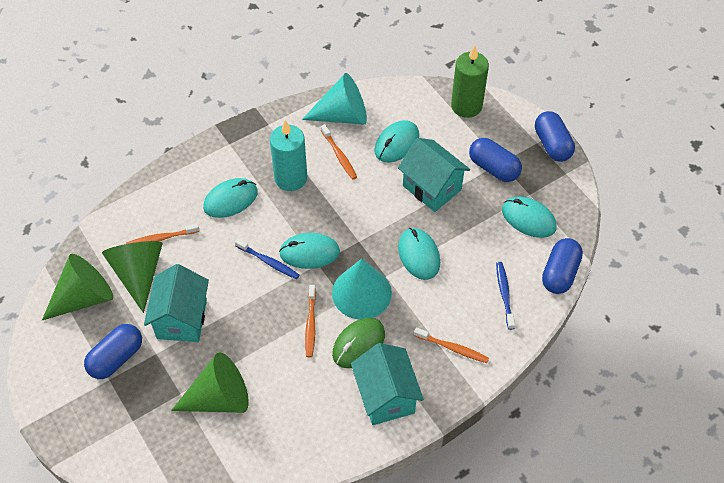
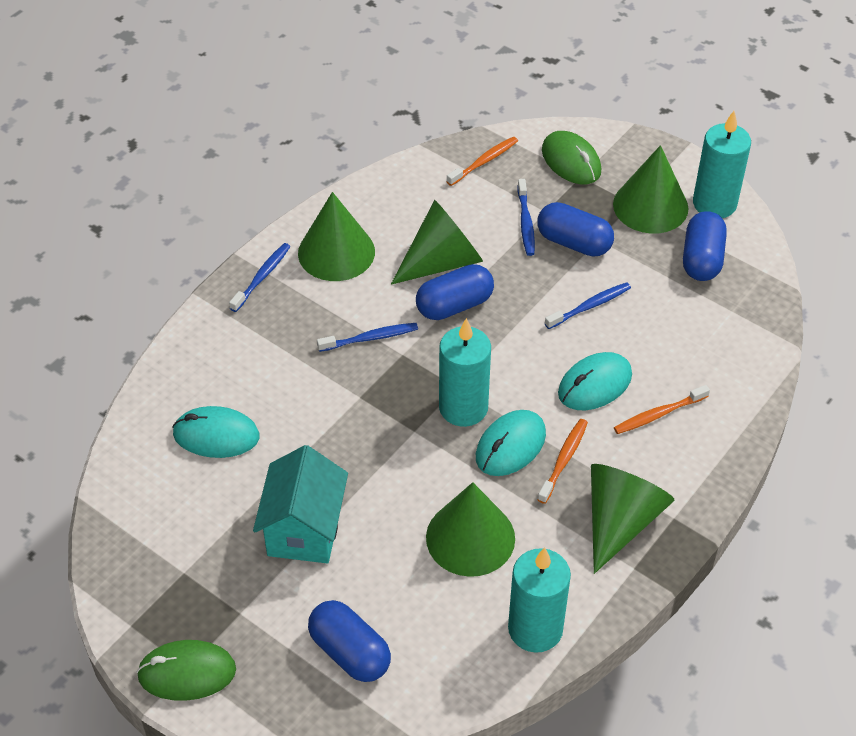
blue toothbrush: 2 -> 4
green candle: 1 -> 0
green cone: 3 -> 5
green mouse: 1 -> 2
orange toothbrush: 4 -> 3
turquoise candle: 1 -> 3
turquoise cone: 2 -> 0
turquoise house: 3 -> 1
turquoise mouse: 5 -> 3

